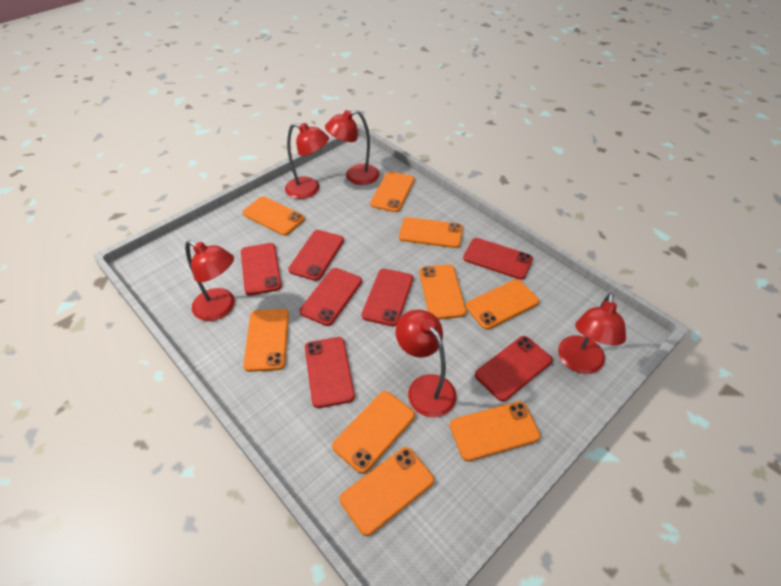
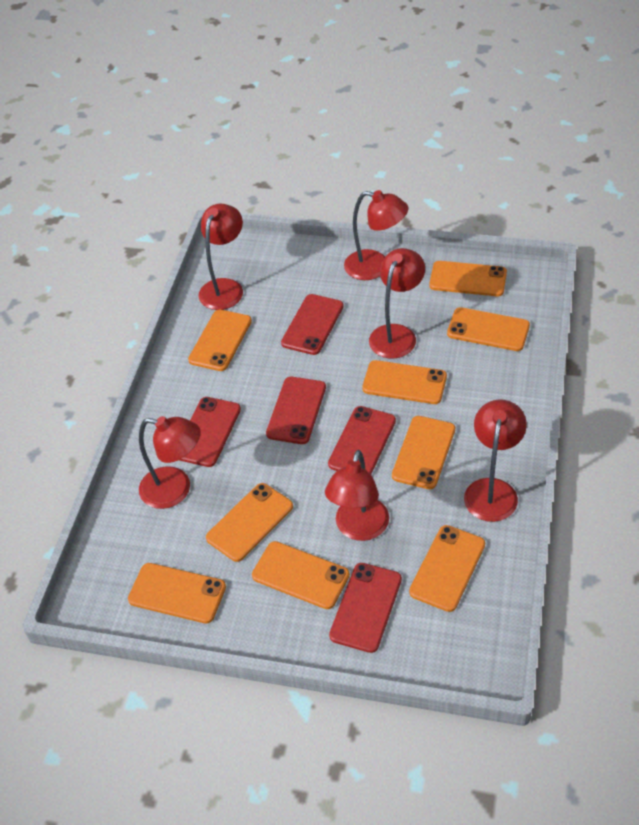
red lamp: 5 -> 6
red phone: 7 -> 5

